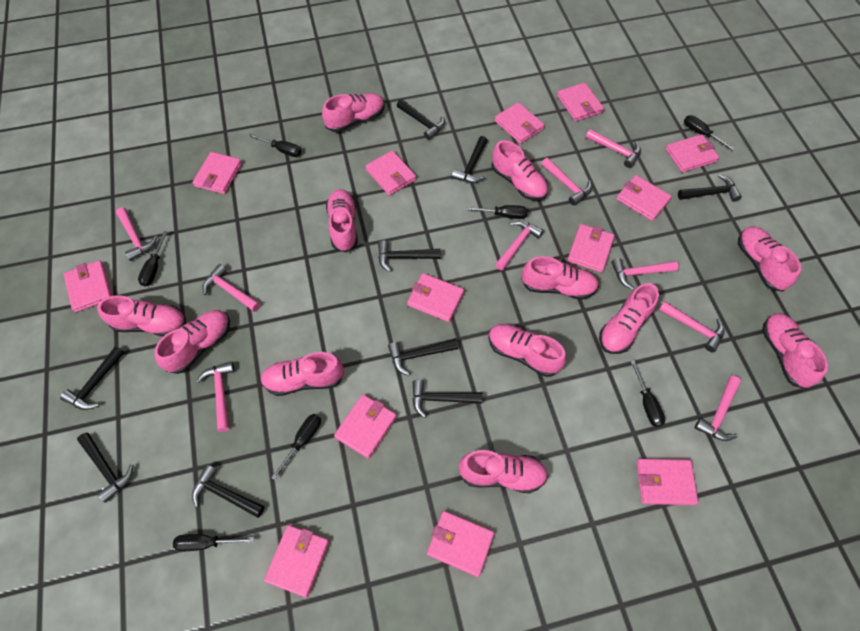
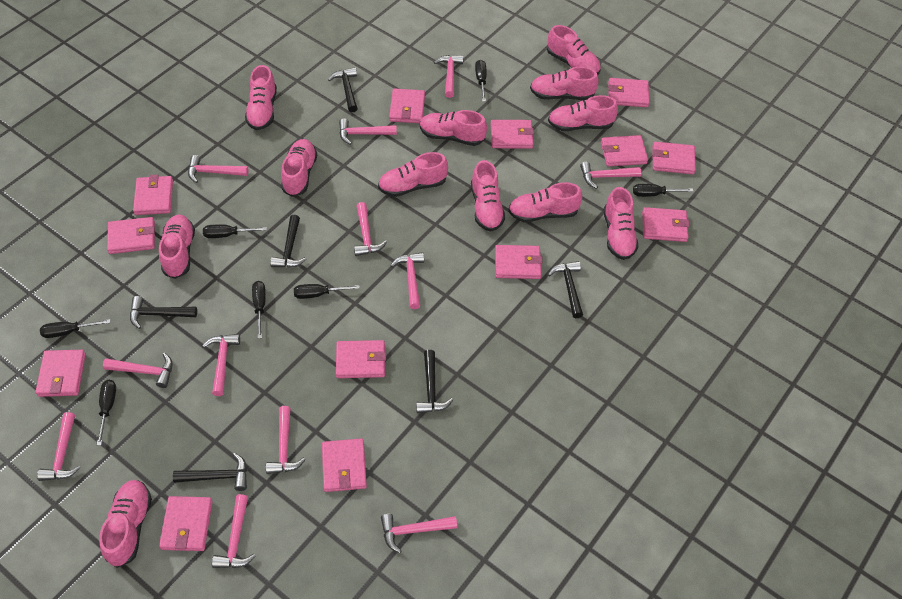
black hammer: 9 -> 6
pink hammer: 9 -> 12

